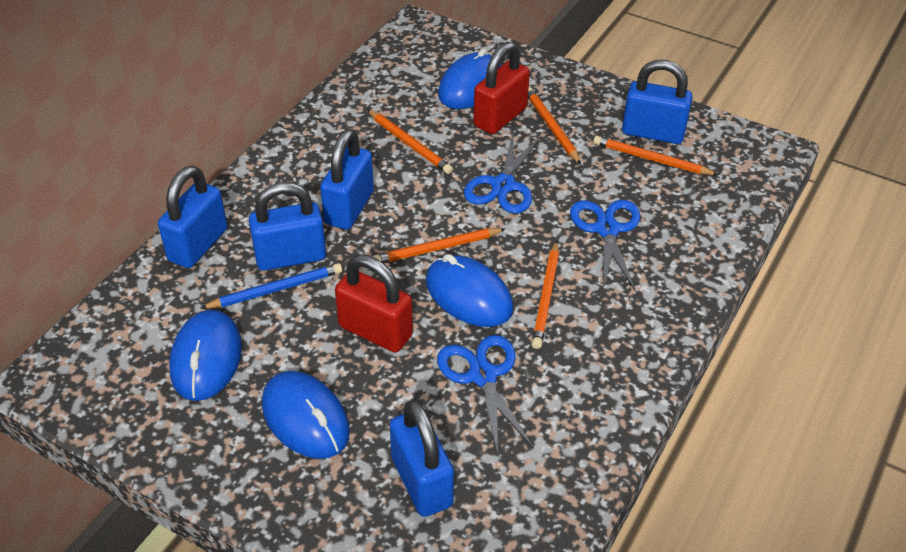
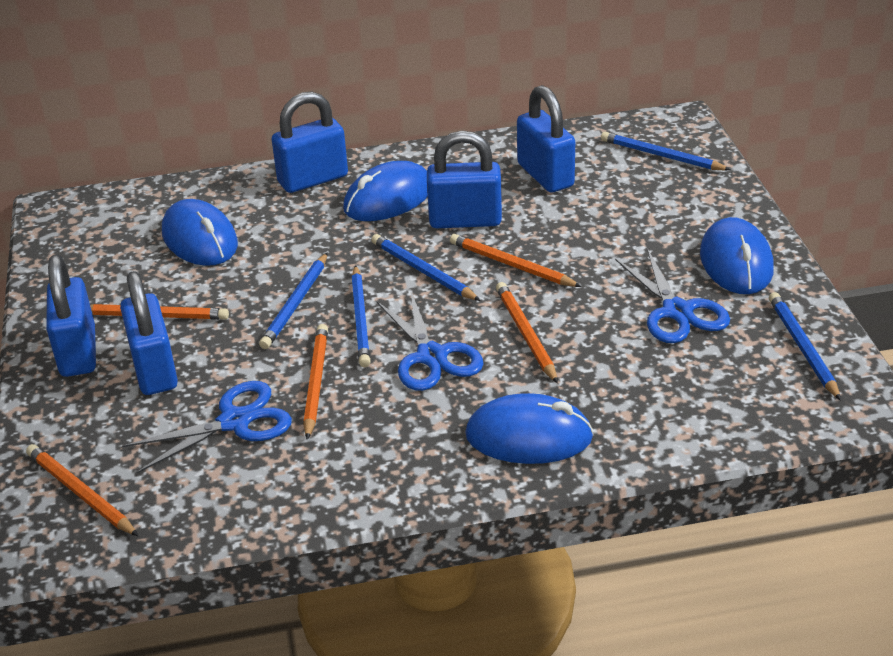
blue pencil: 1 -> 5
red padlock: 2 -> 0

